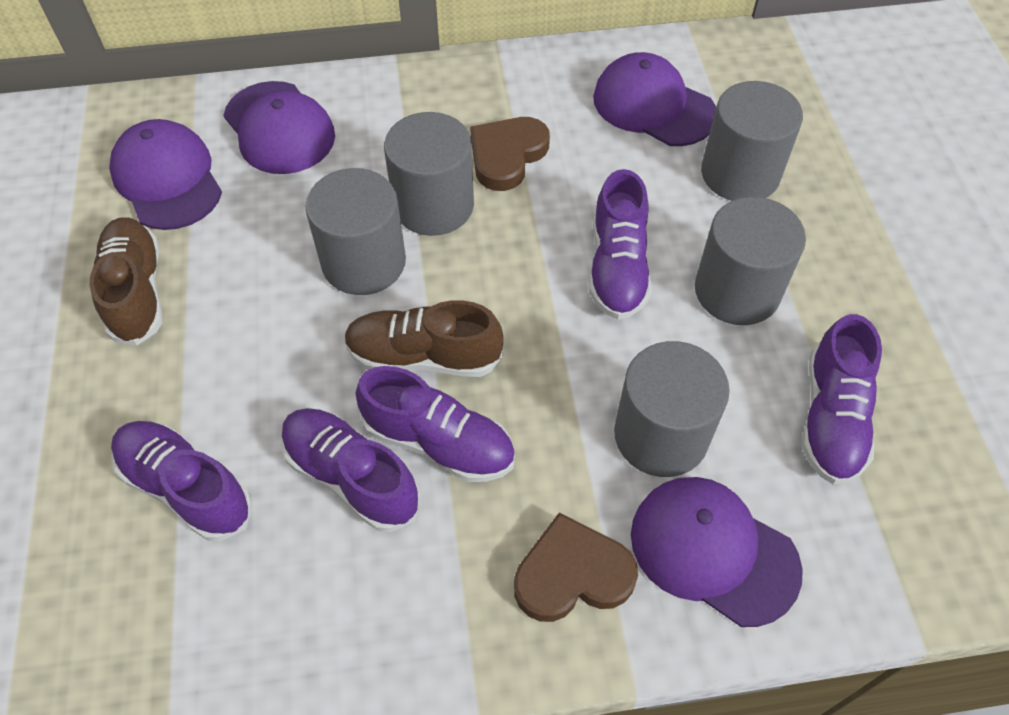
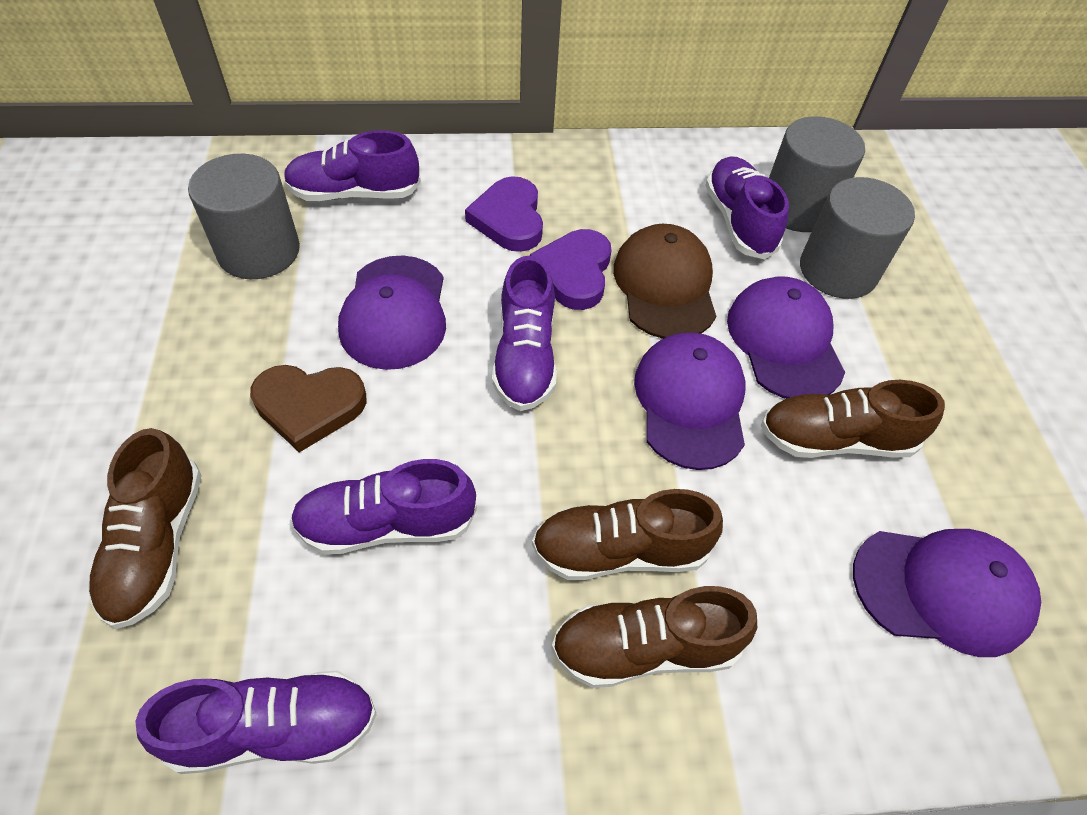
brown cap: 0 -> 1
brown heart: 2 -> 1
brown shoe: 2 -> 4
grey cylinder: 5 -> 3
purple heart: 0 -> 2

